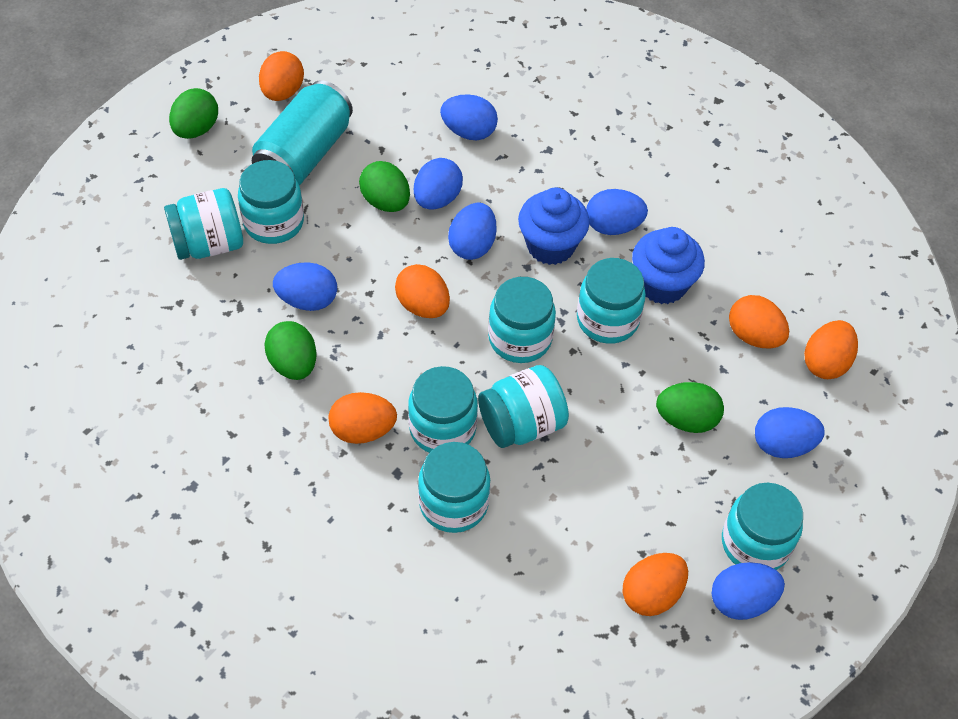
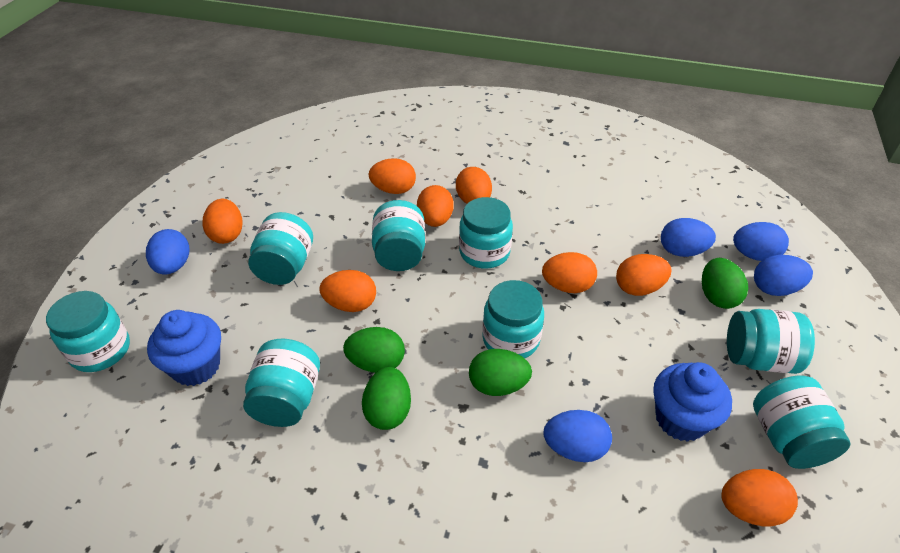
blue egg: 7 -> 5
orange egg: 6 -> 8
turquoise can: 1 -> 0

